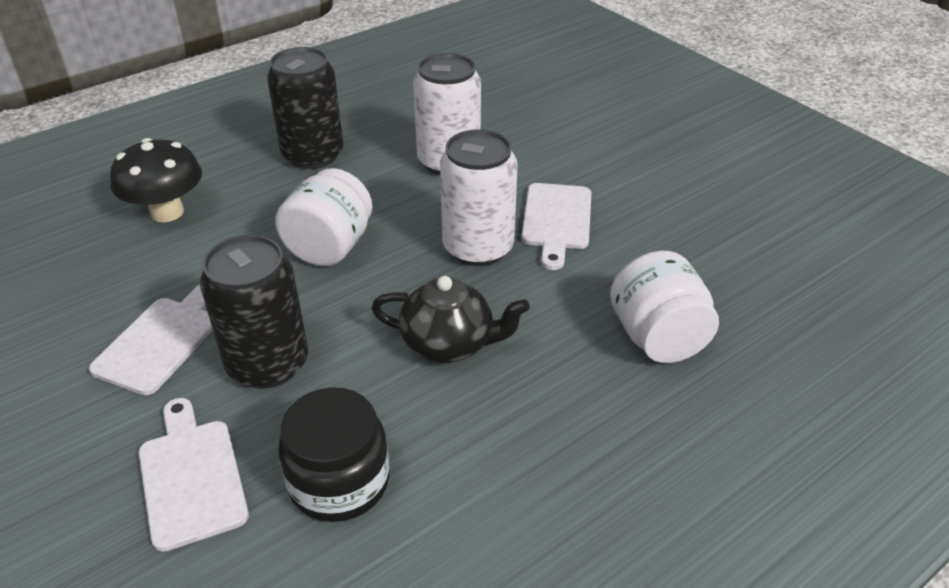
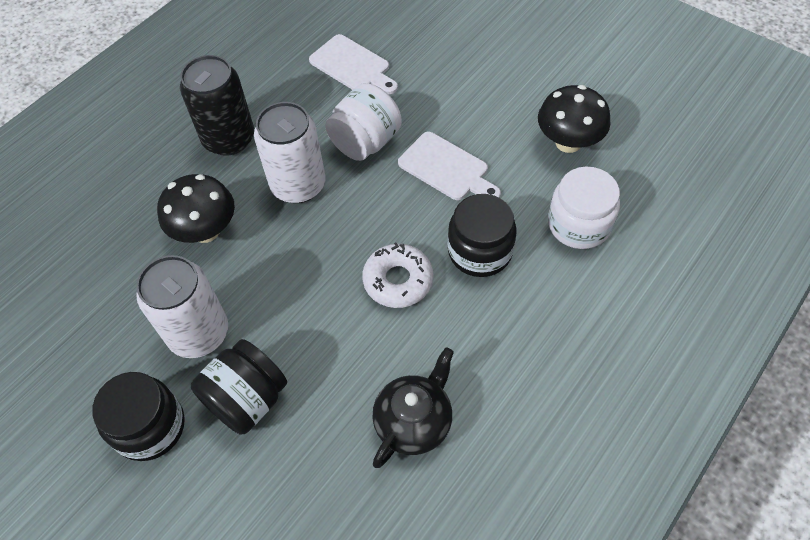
black can: 2 -> 1
black jar: 1 -> 3
black mushroom: 1 -> 2
white cutting board: 3 -> 2
white donut: 0 -> 1

